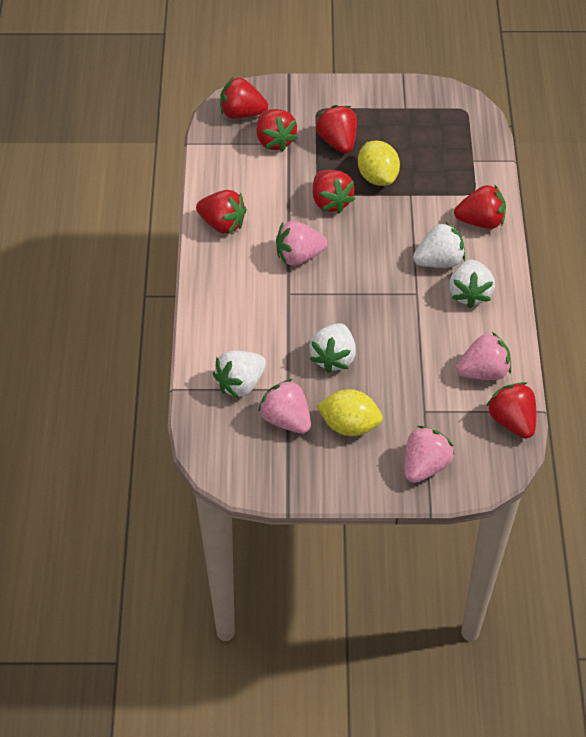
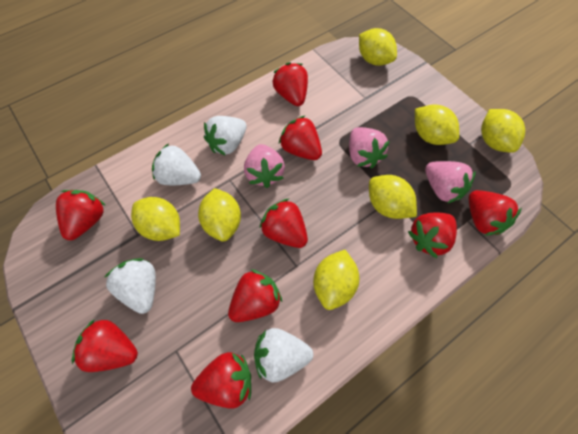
pink strawberry: 4 -> 3
red strawberry: 7 -> 9
yellow lemon: 2 -> 7

